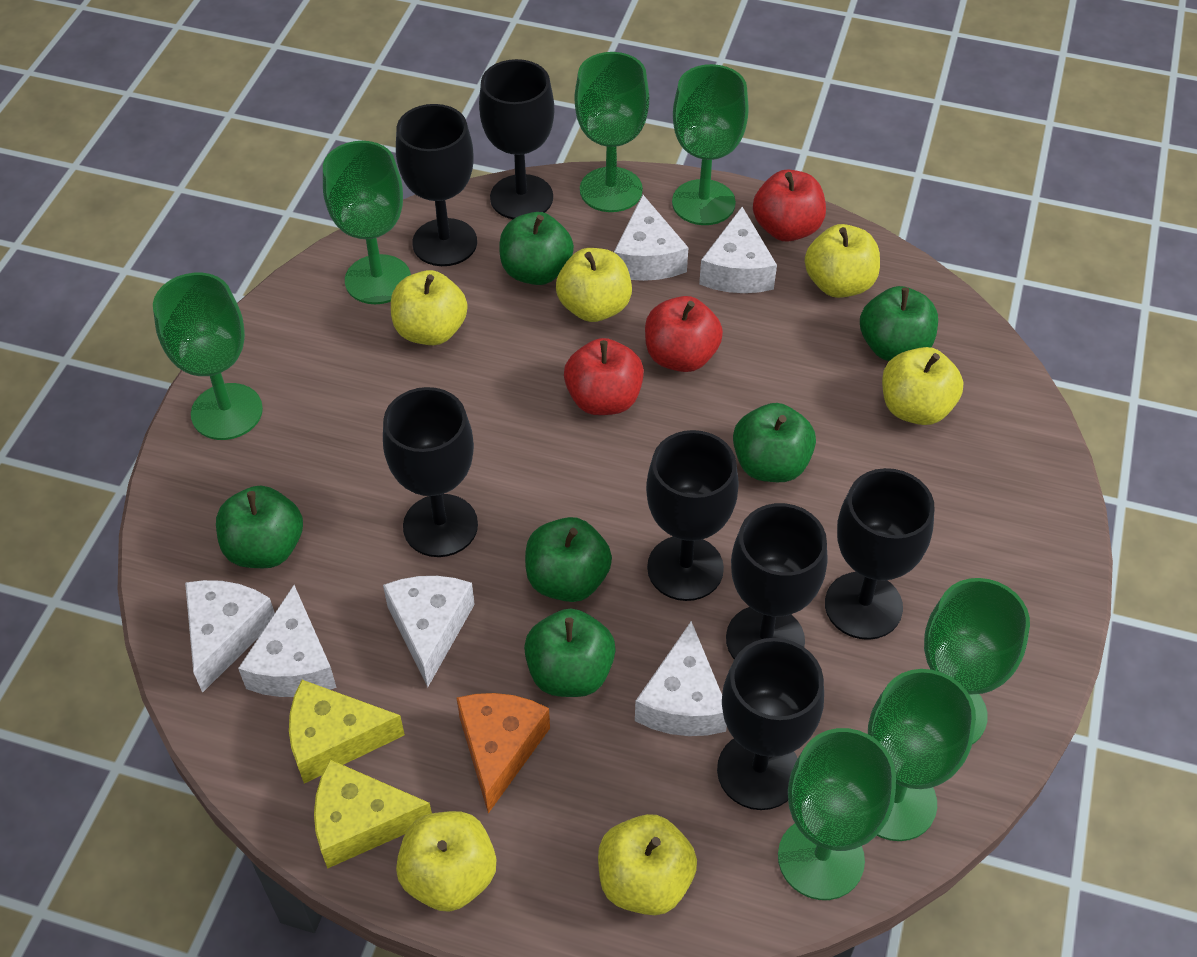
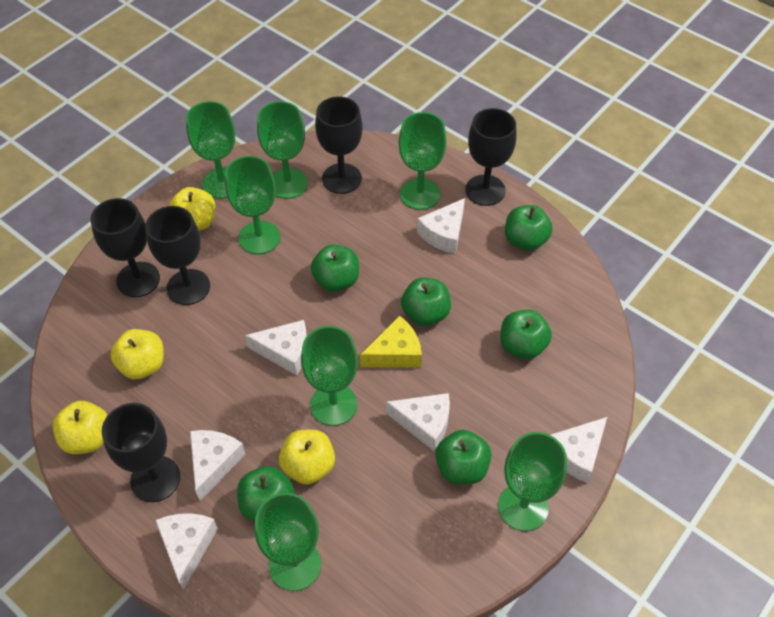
black goblet: 7 -> 5
orange cheese: 1 -> 0
red apple: 3 -> 0
yellow apple: 6 -> 4
yellow cheese: 2 -> 1

